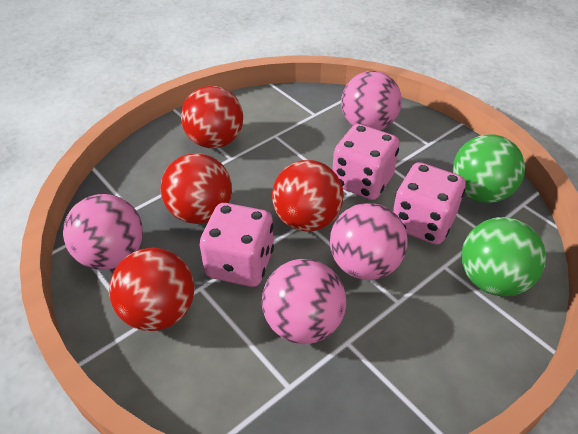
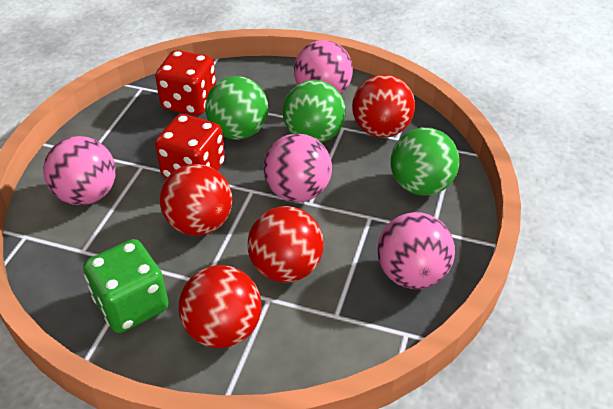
green ball: 2 -> 3
green dice: 0 -> 1
pink dice: 3 -> 0
red dice: 0 -> 2

